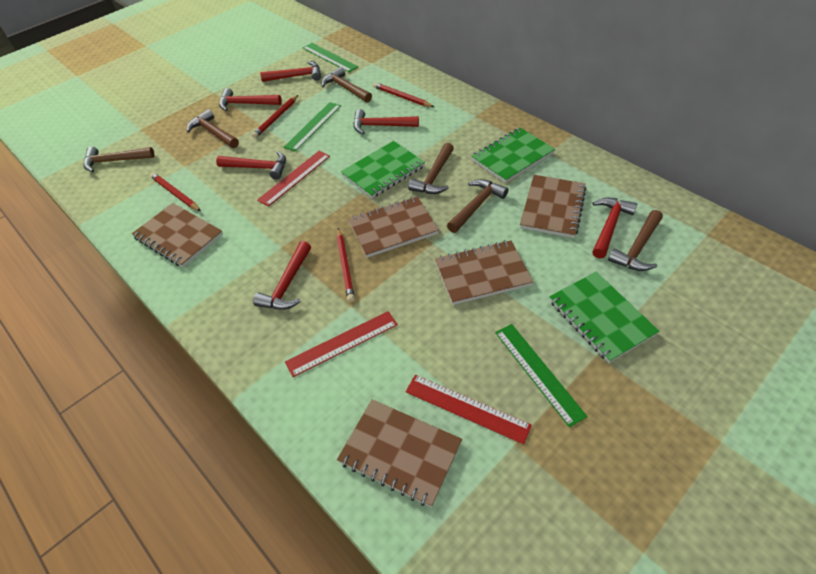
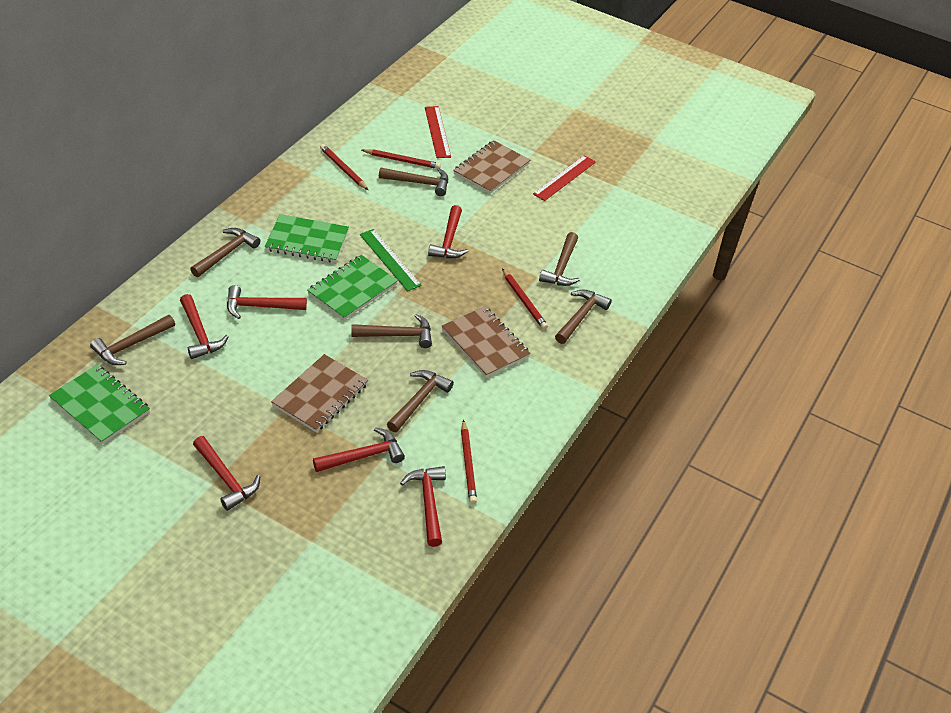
brown hammer: 6 -> 7
brown notebook: 5 -> 3
green ruler: 3 -> 1
red ruler: 3 -> 2

